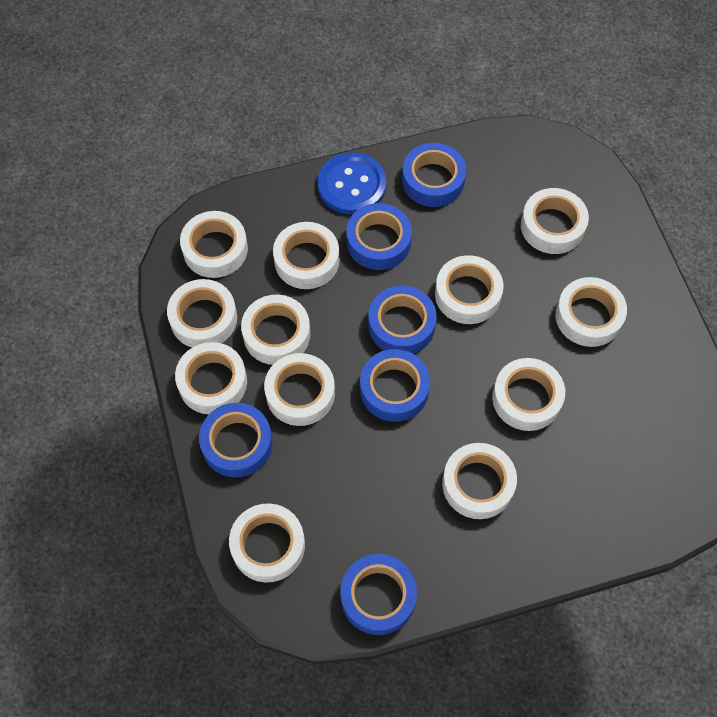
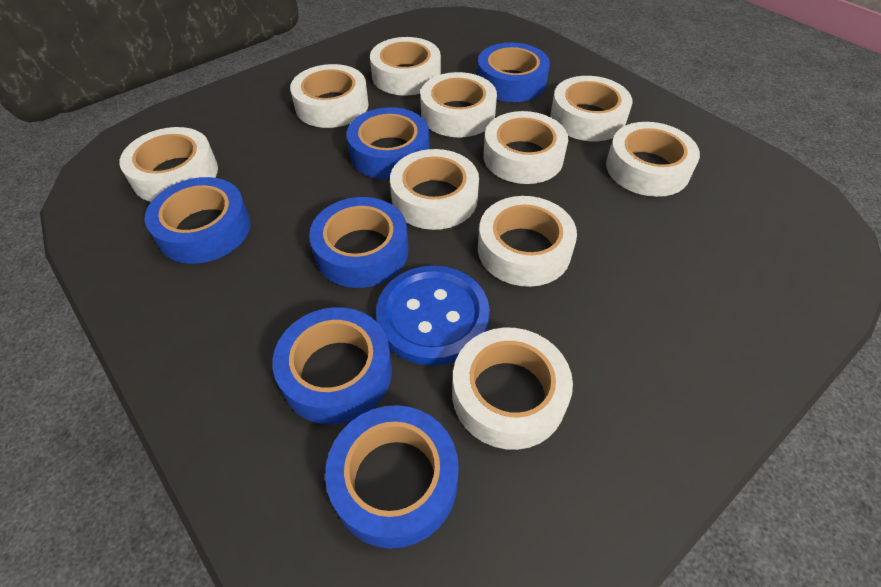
white tape: 12 -> 10

